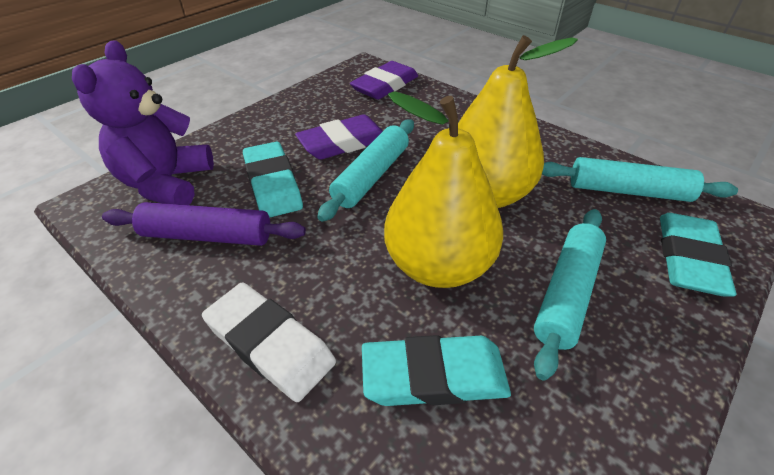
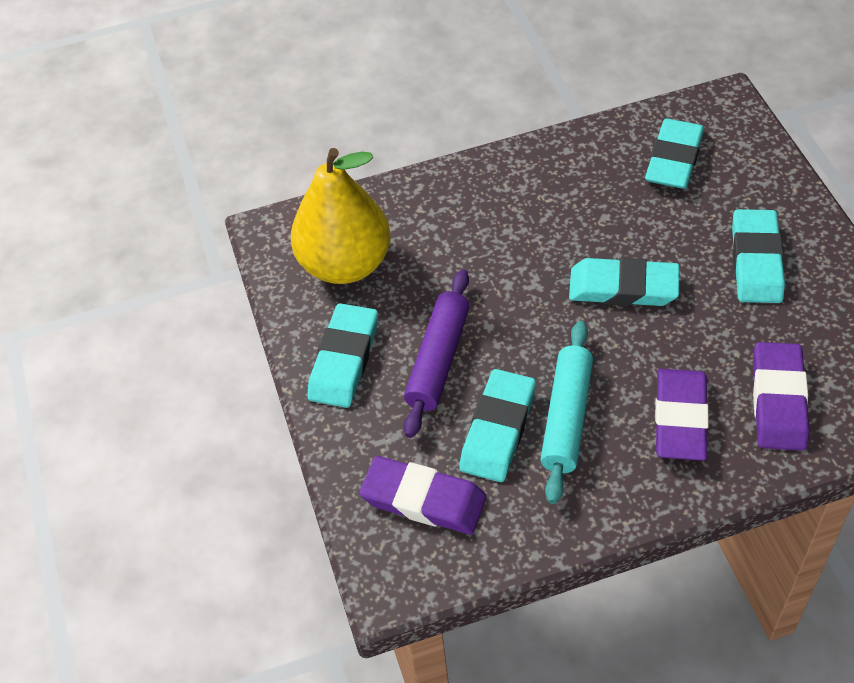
purple eraser: 2 -> 3
purple teddy bear: 1 -> 0
turquoise eraser: 3 -> 5
turquoise rolling pin: 3 -> 1
white eraser: 1 -> 0
yellow pear: 2 -> 1

